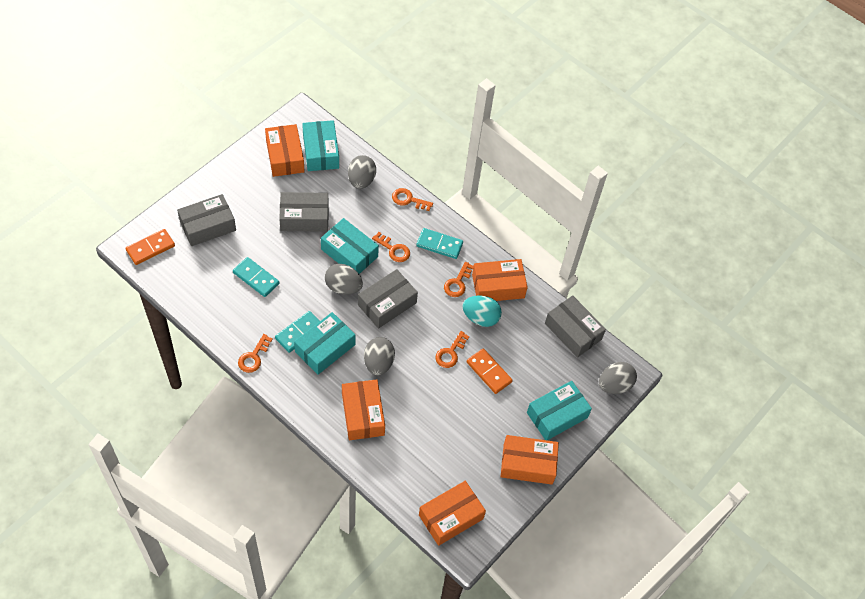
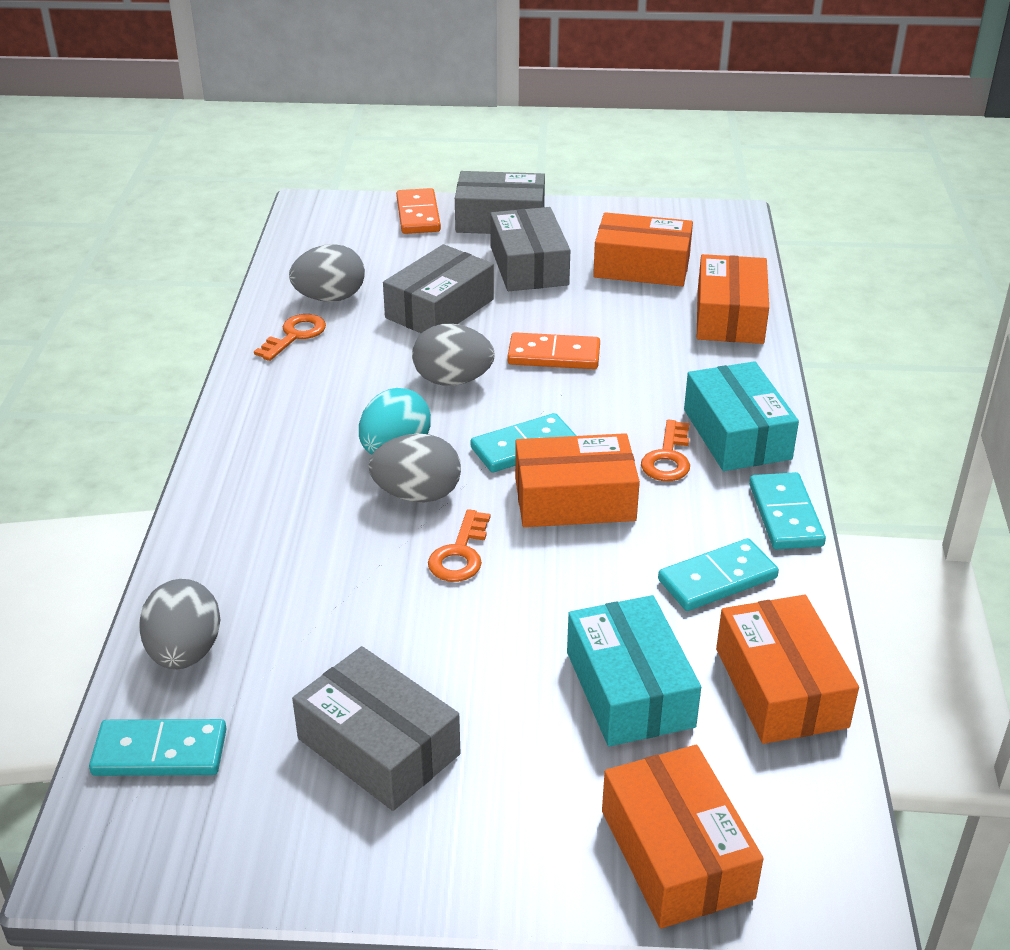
orange key: 5 -> 3
turquoise box: 4 -> 2
turquoise domino: 3 -> 4

